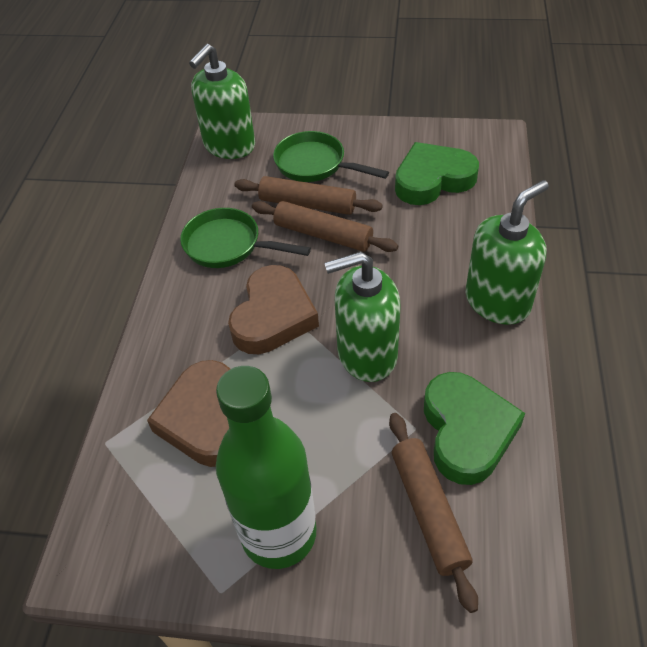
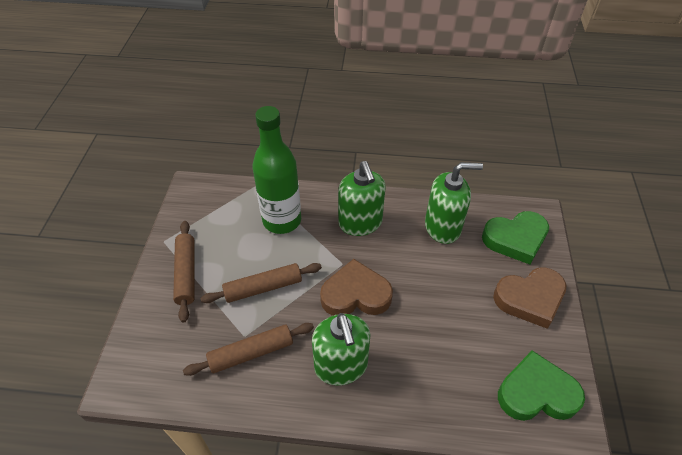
green pan: 2 -> 0

